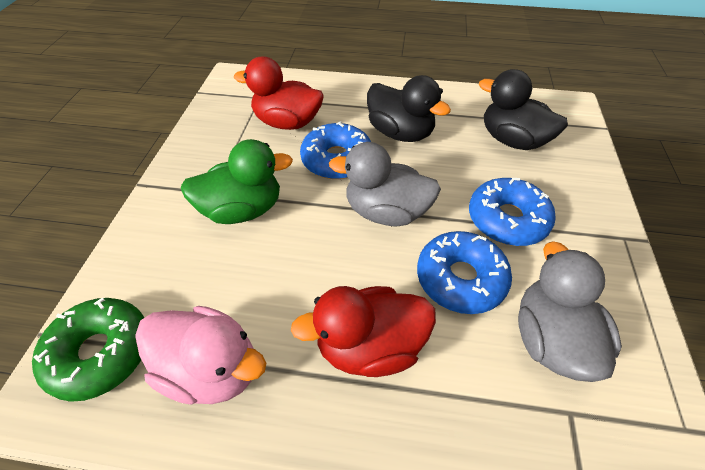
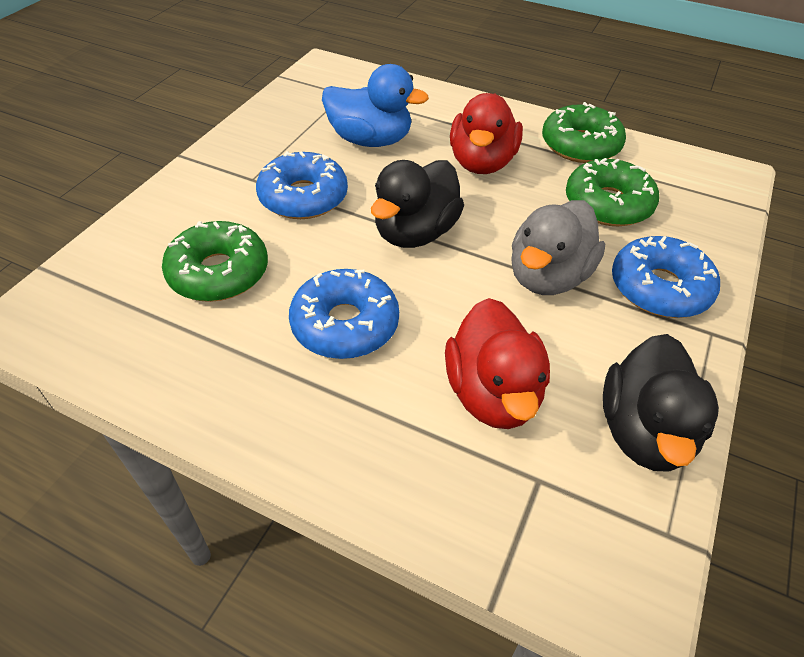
blue duck: 0 -> 1
green donut: 1 -> 3
green duck: 1 -> 0
grey duck: 2 -> 1
pink duck: 1 -> 0

